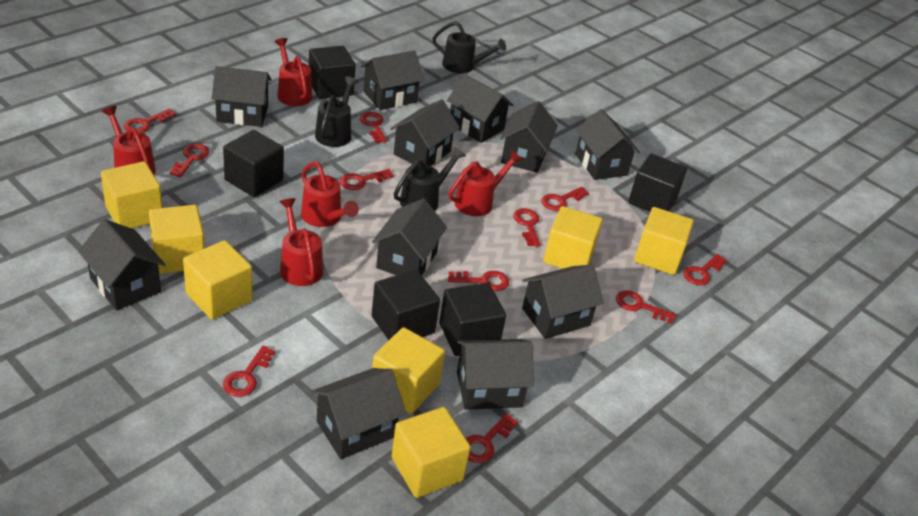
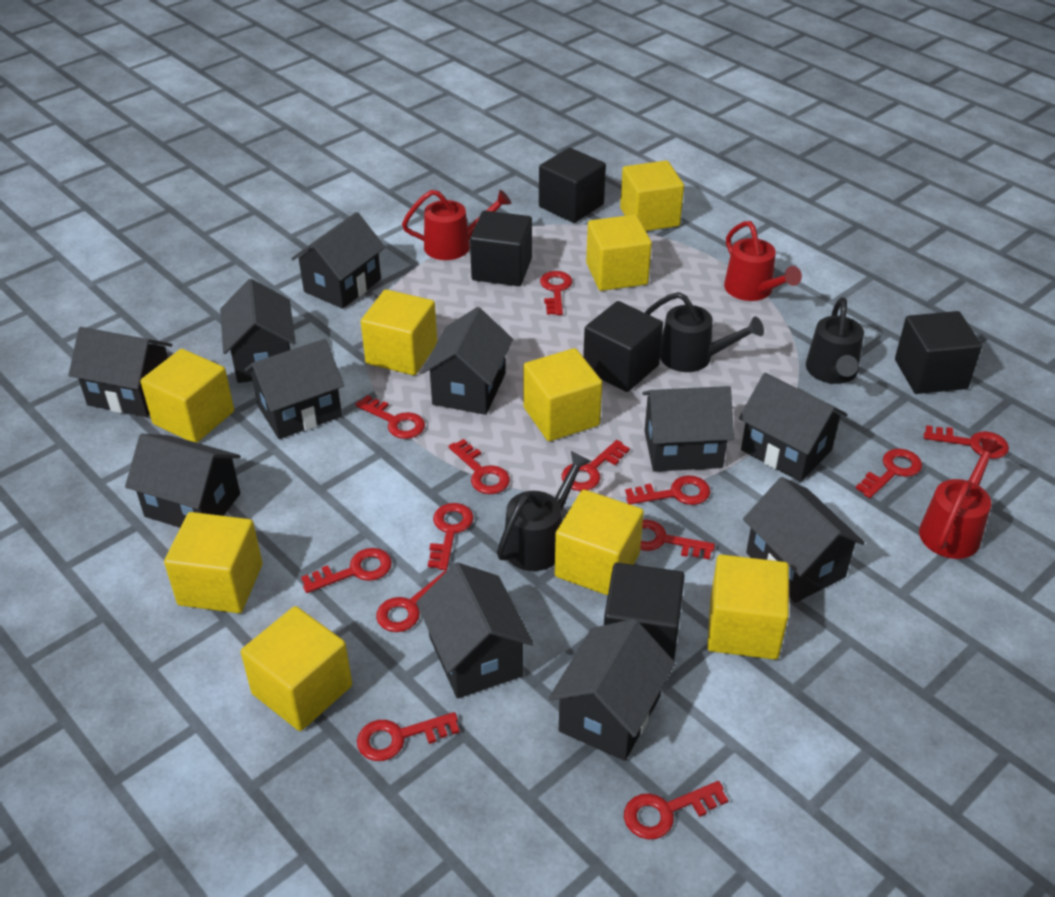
red key: 11 -> 13
red watering can: 5 -> 3
yellow cube: 7 -> 9

